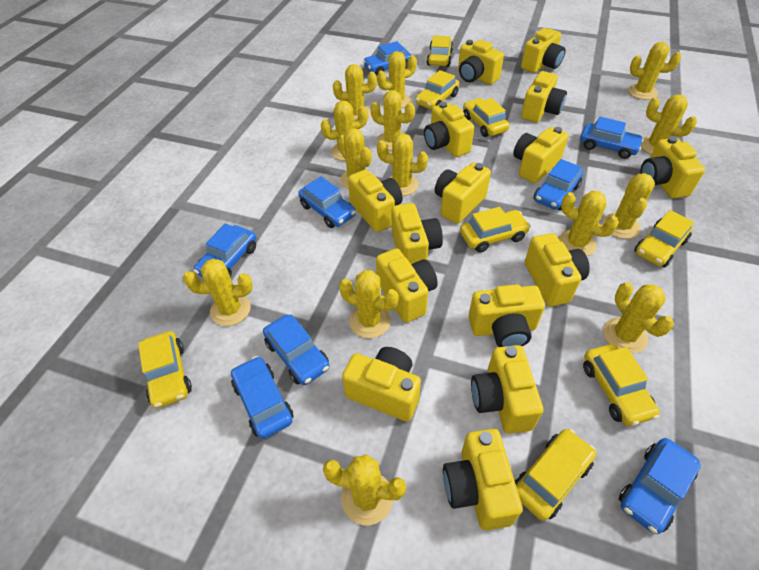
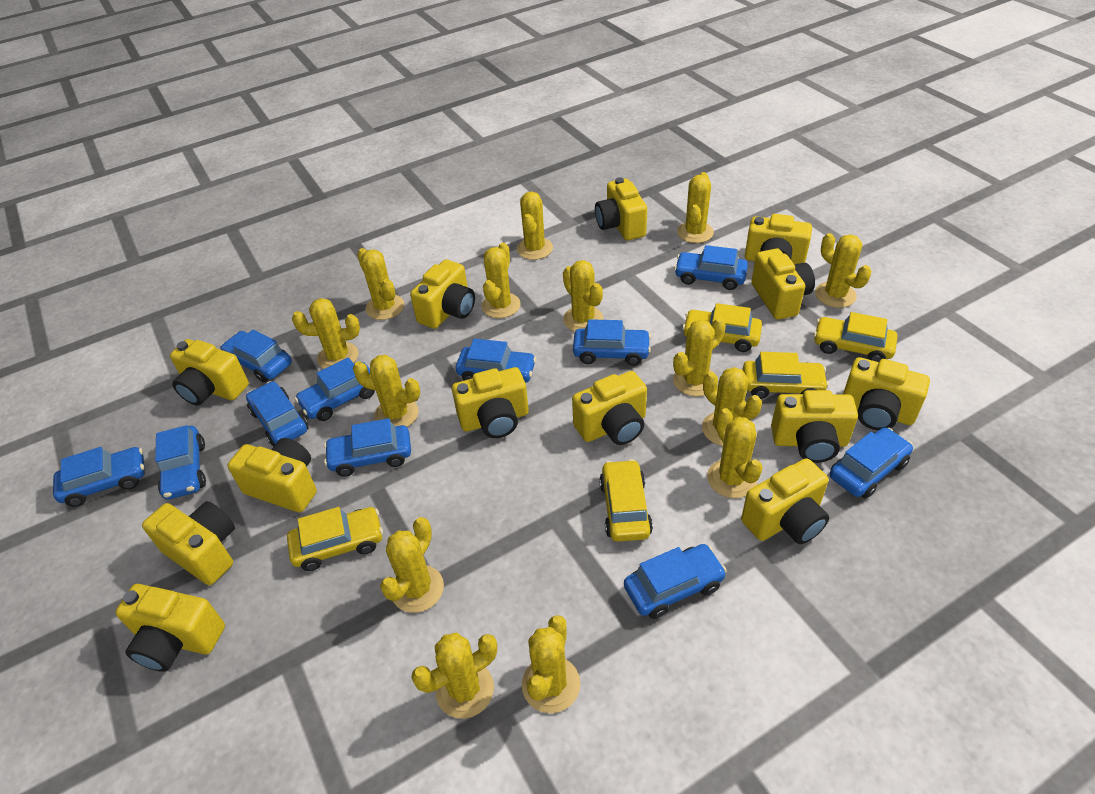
blue car: 8 -> 11
yellow camera: 15 -> 13
yellow car: 8 -> 5

